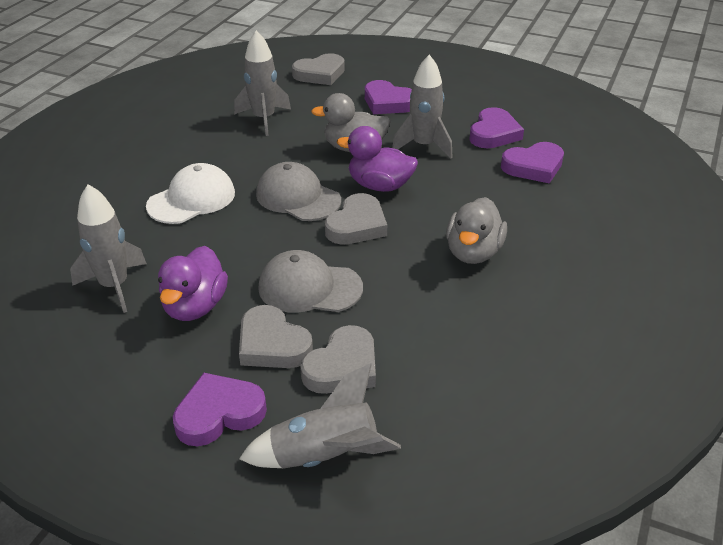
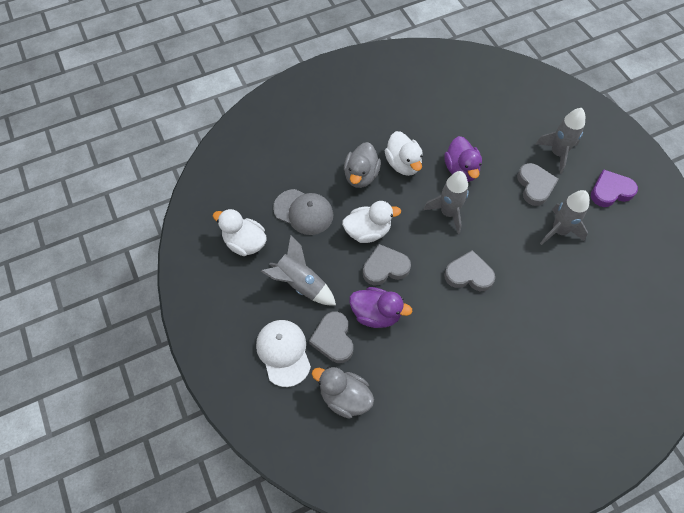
grey cap: 2 -> 1
purple heart: 4 -> 1
white duck: 0 -> 3

